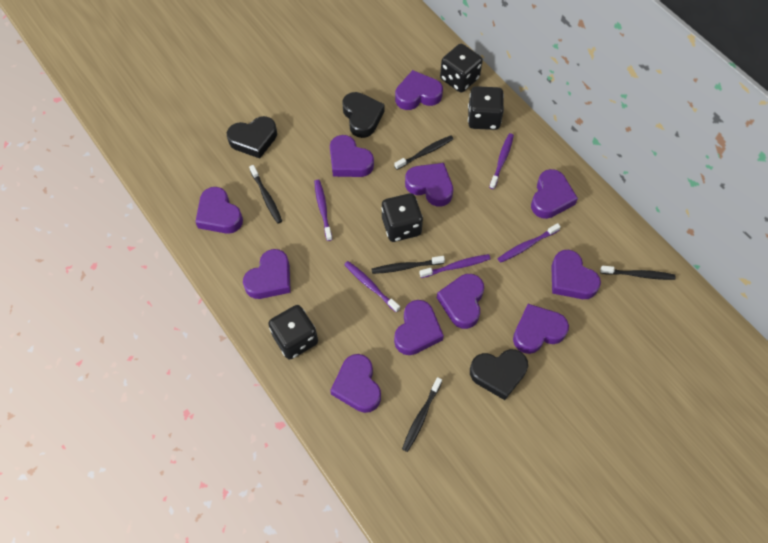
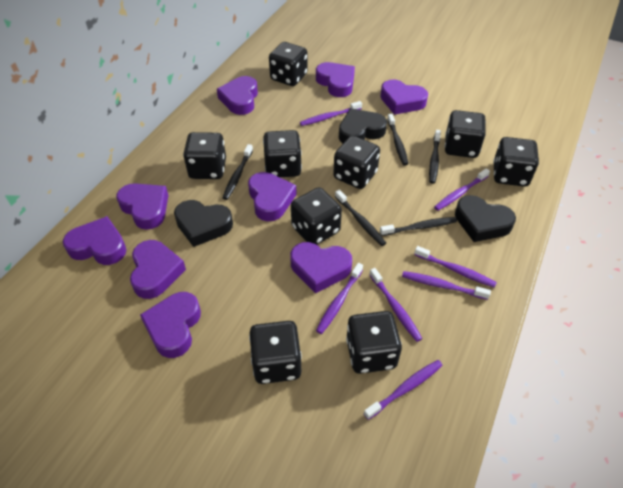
black dice: 4 -> 9
purple heart: 11 -> 9
purple toothbrush: 5 -> 7

